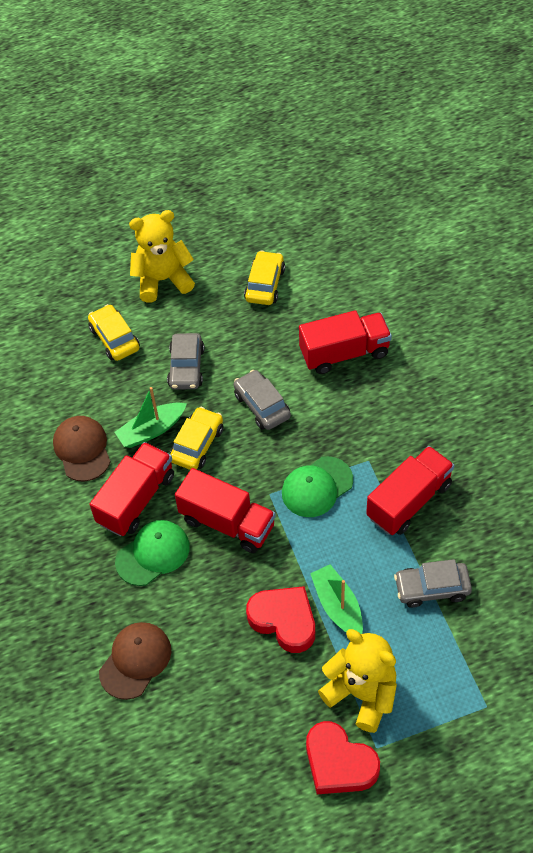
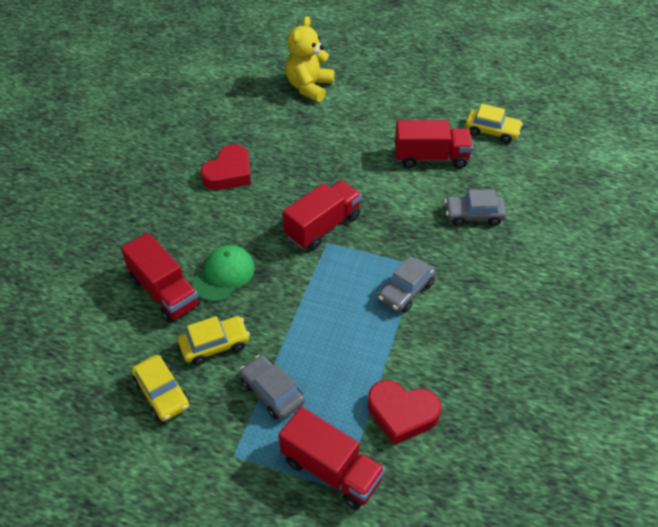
brown cap: 2 -> 0
green boat: 2 -> 0
green cap: 2 -> 1
yellow teddy bear: 2 -> 1

